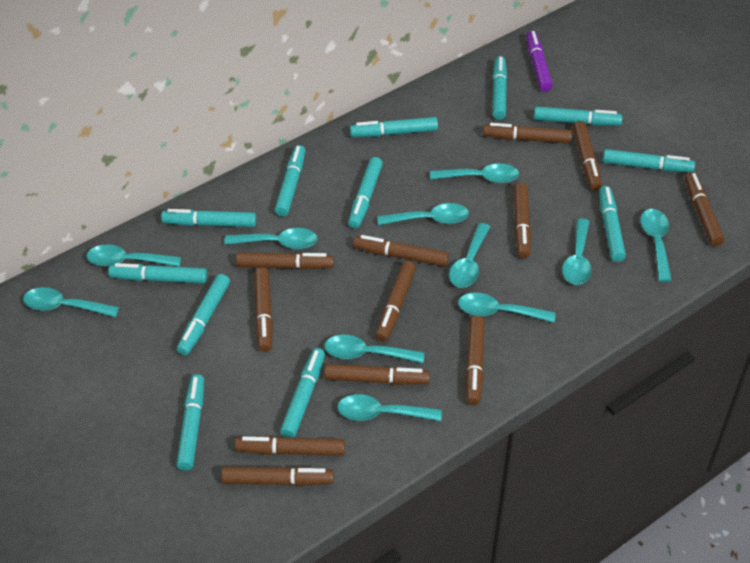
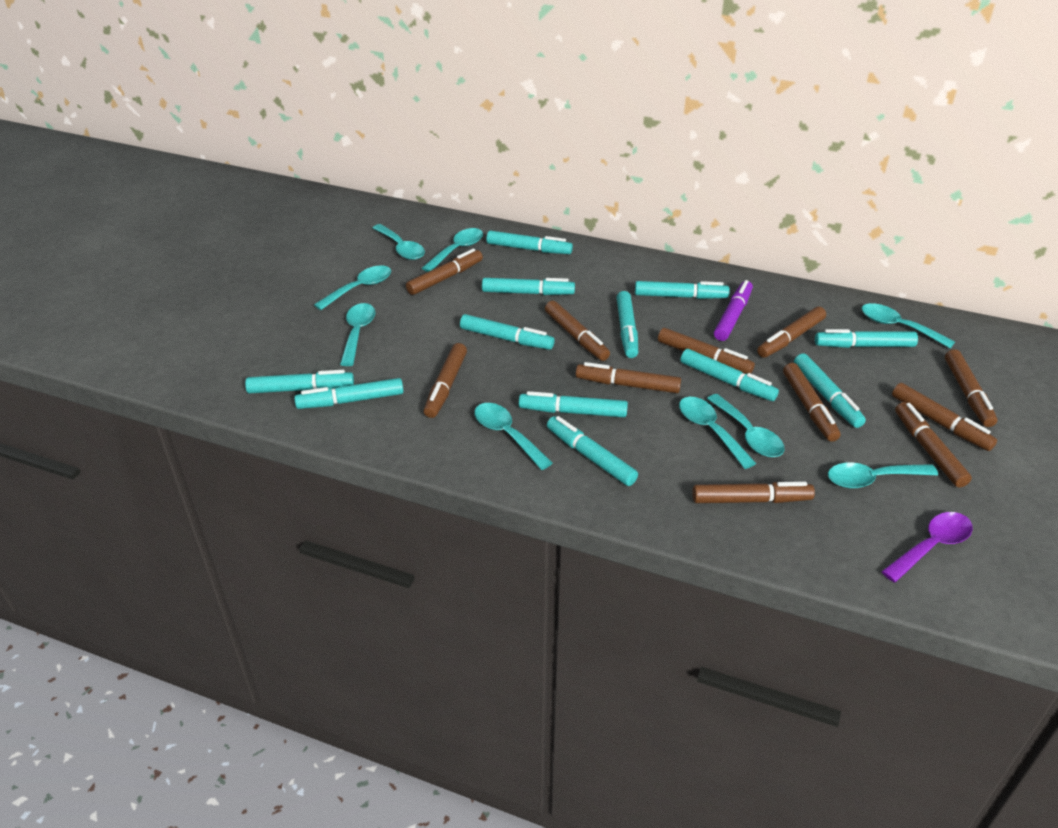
brown marker: 12 -> 11
purple spoon: 0 -> 1
turquoise spoon: 11 -> 9

